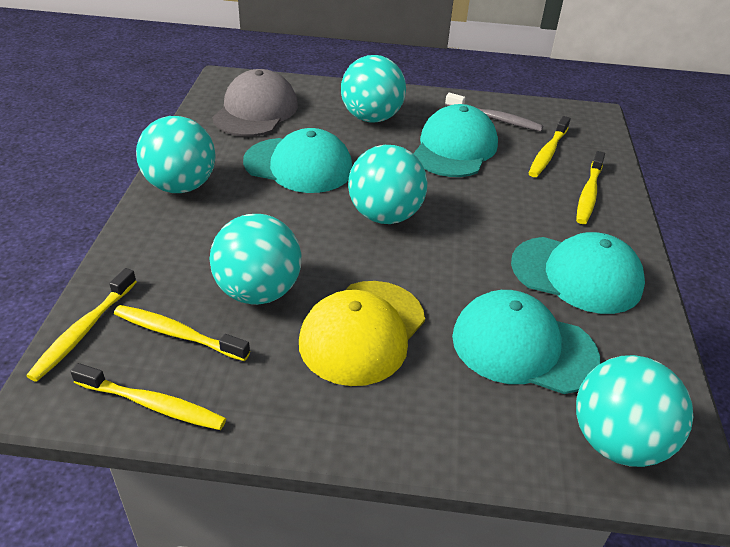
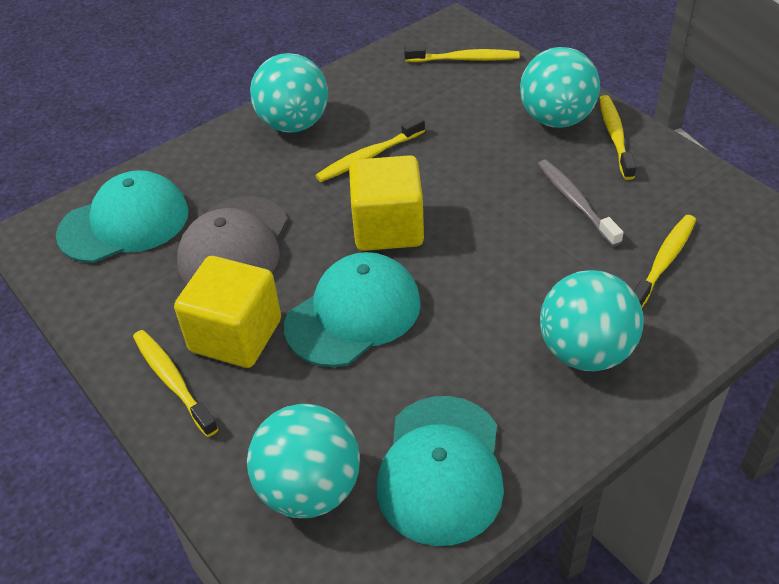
turquoise ball: 5 -> 4
turquoise cap: 4 -> 3
yellow cap: 1 -> 0
yellow cube: 0 -> 2

